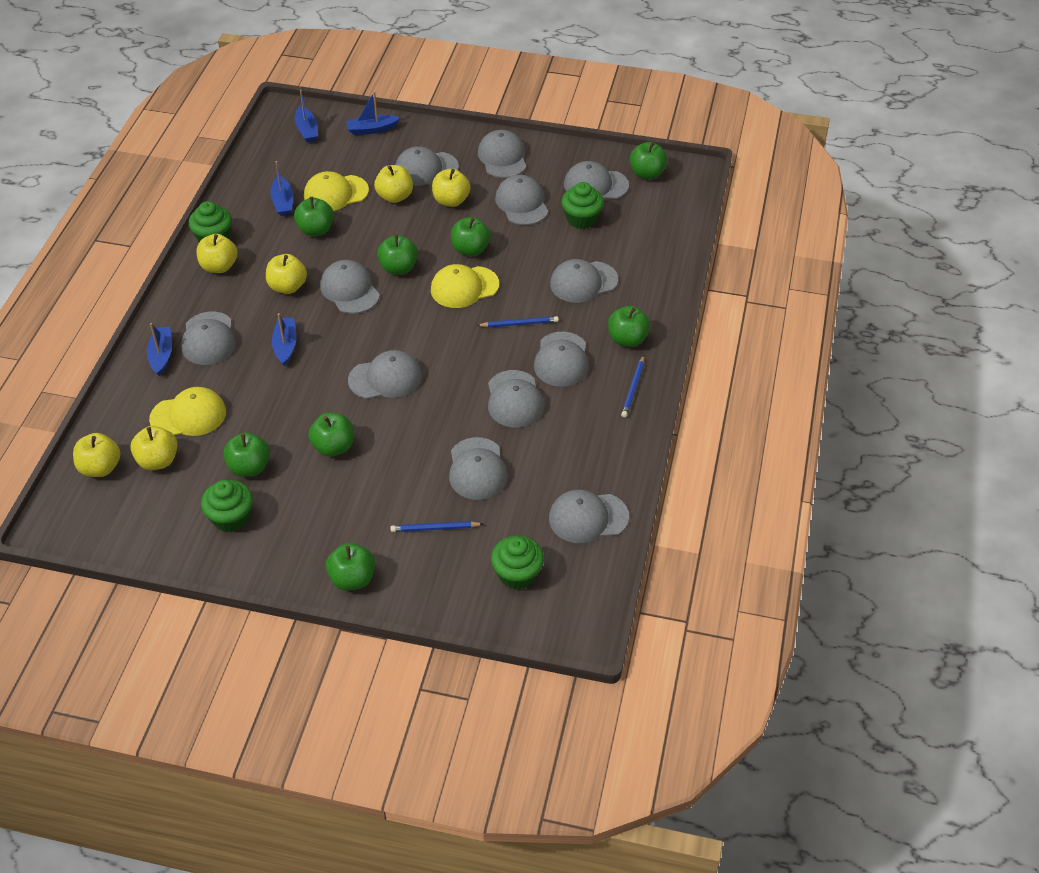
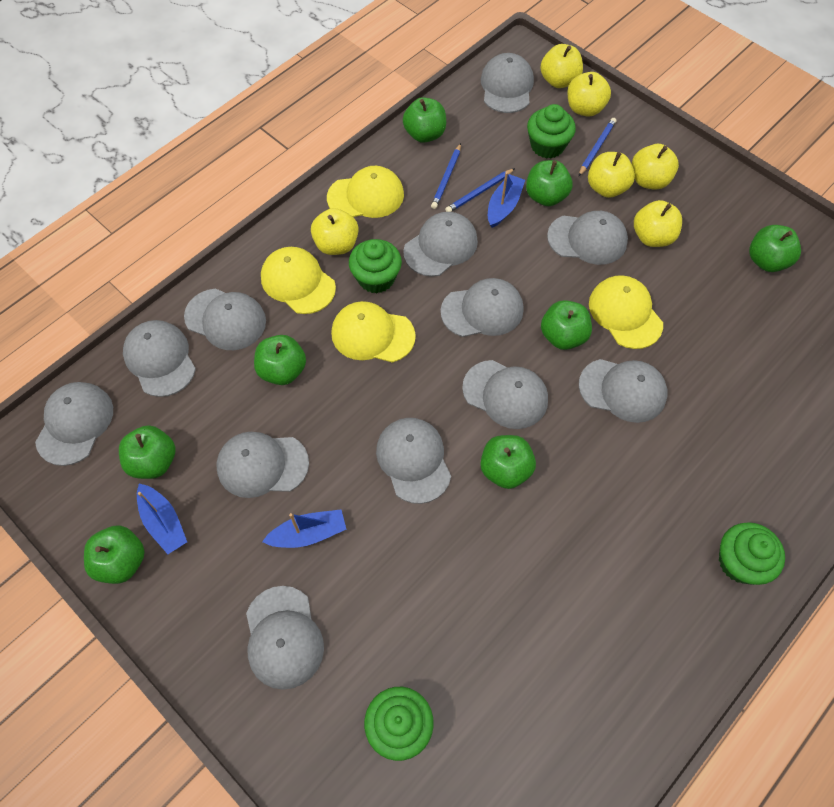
blue boat: 5 -> 3
yellow cap: 3 -> 4

